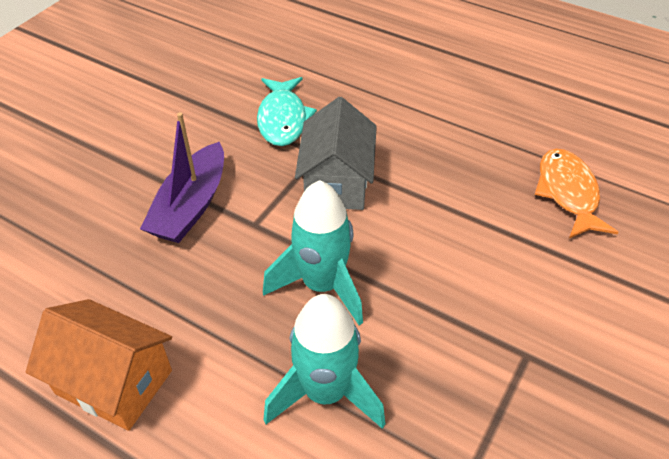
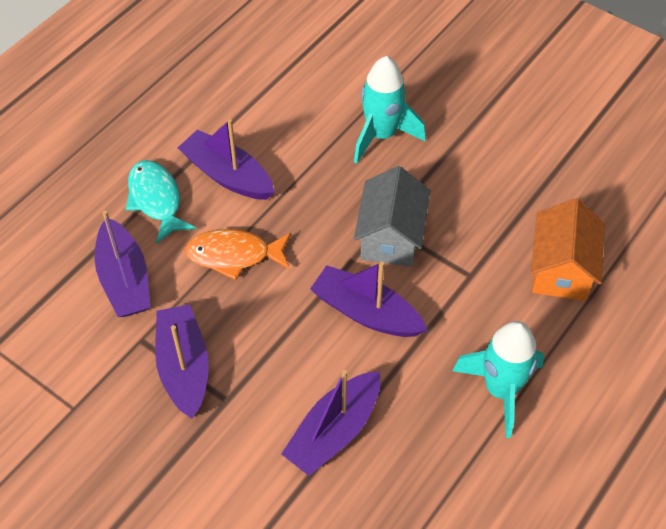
purple boat: 1 -> 5

